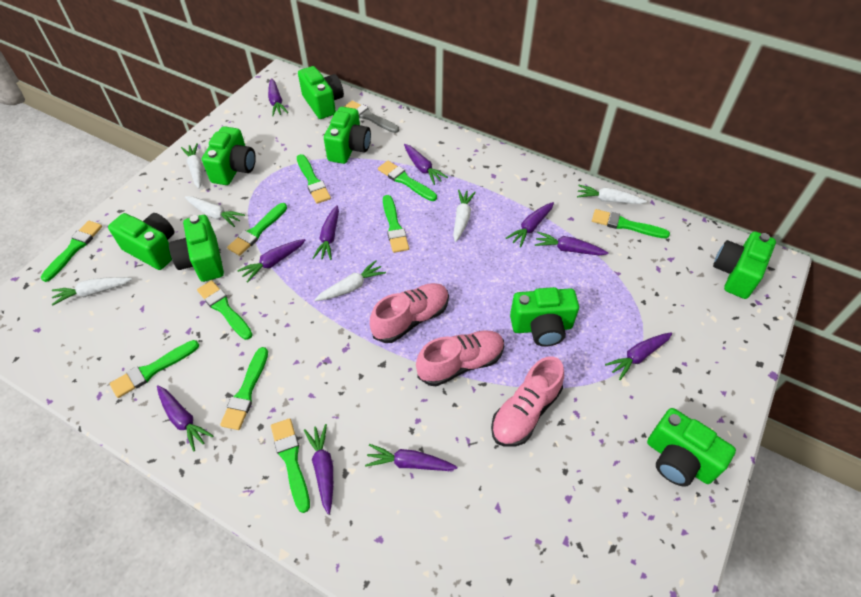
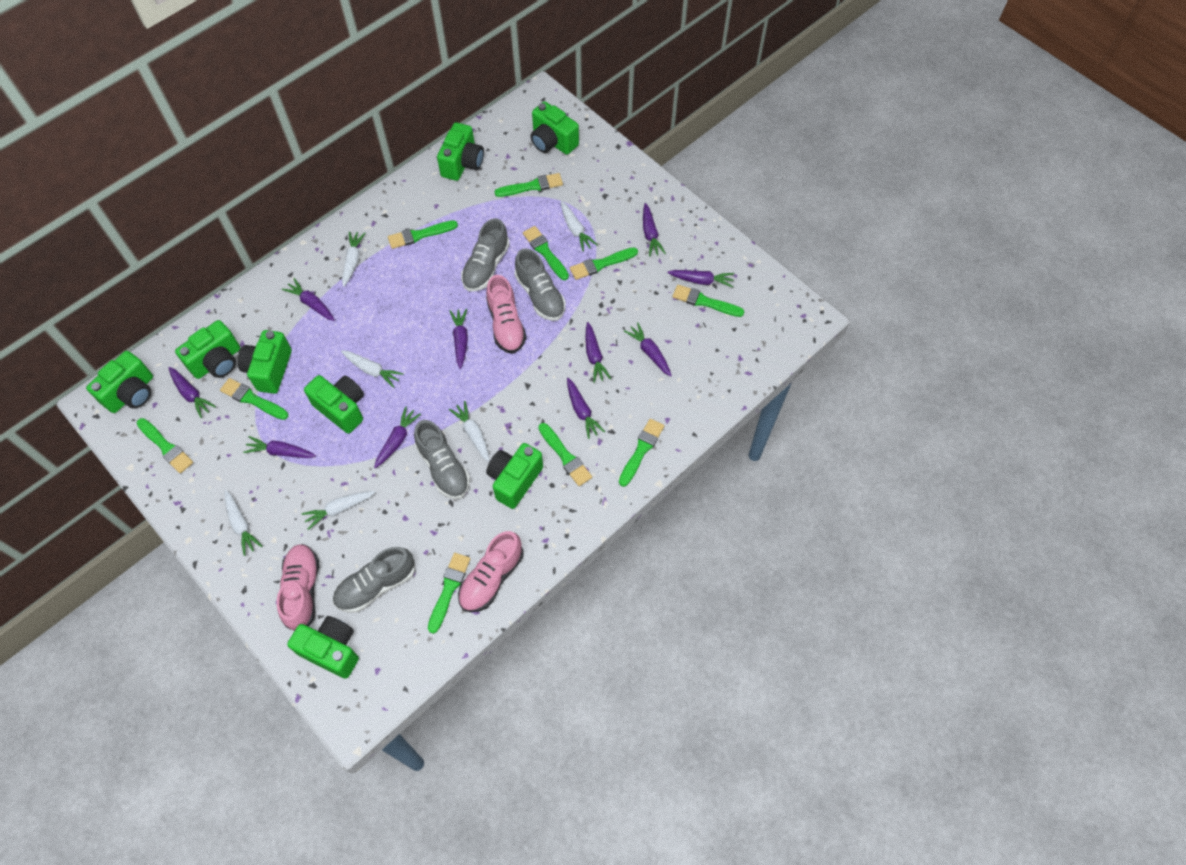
grey brush: 1 -> 0
grey shoe: 0 -> 4

